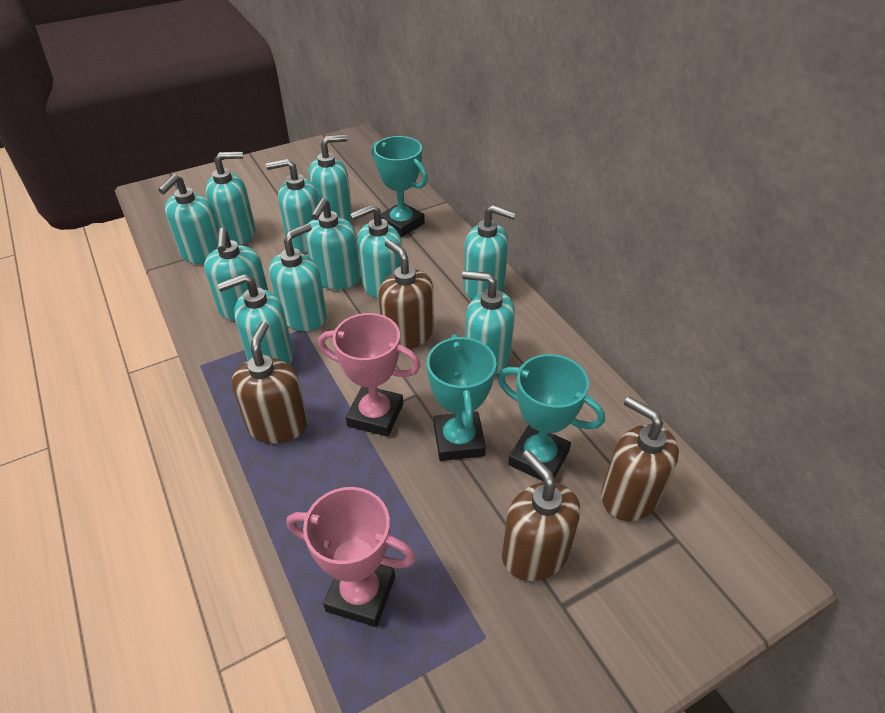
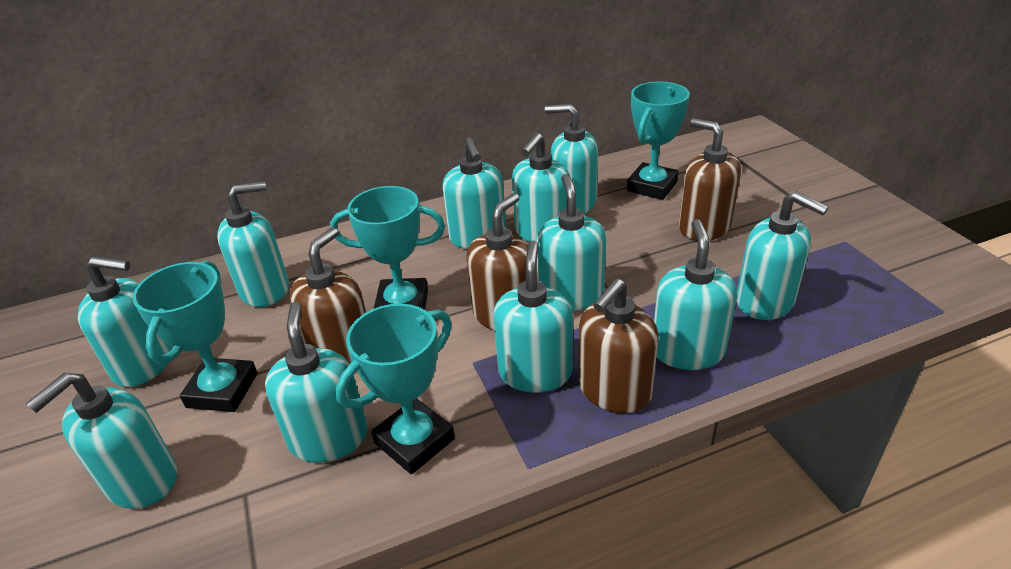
pink trophy: 2 -> 0
turquoise trophy: 3 -> 4

